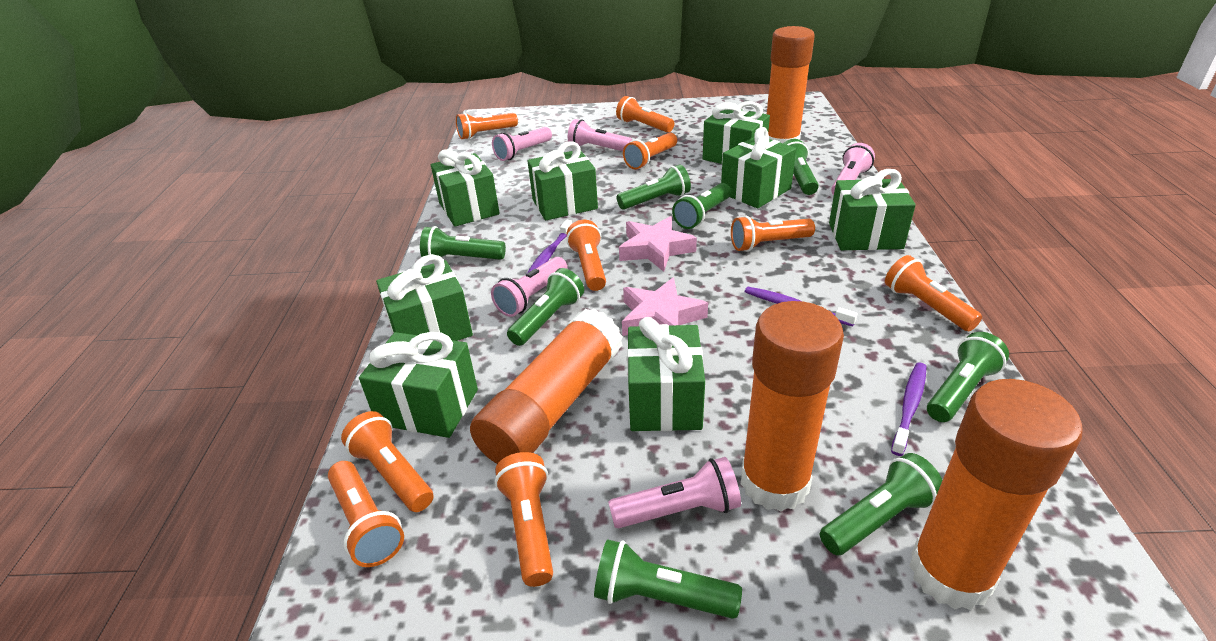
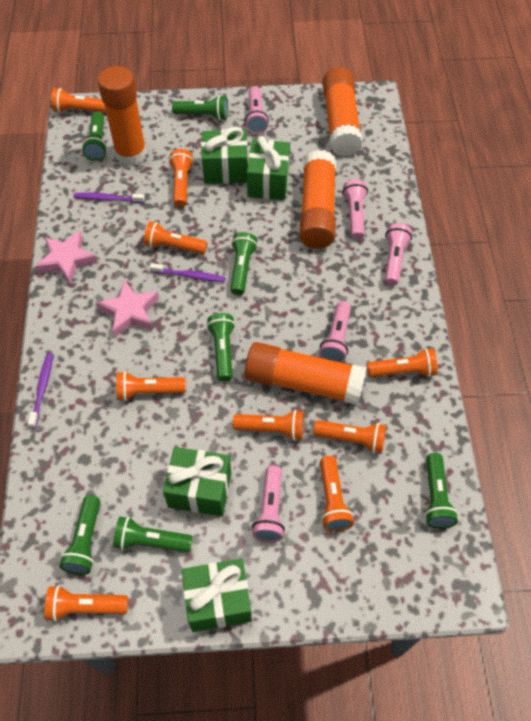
green flashlight: 8 -> 7
green gift: 8 -> 4

